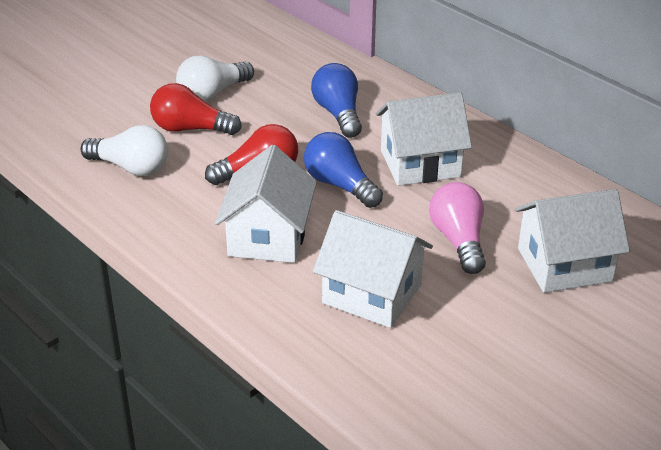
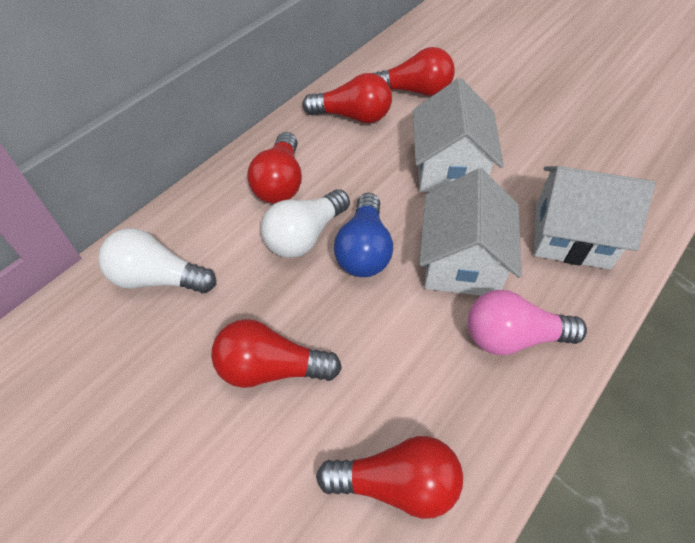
blue light bulb: 2 -> 1
red light bulb: 2 -> 5
white house: 4 -> 3

